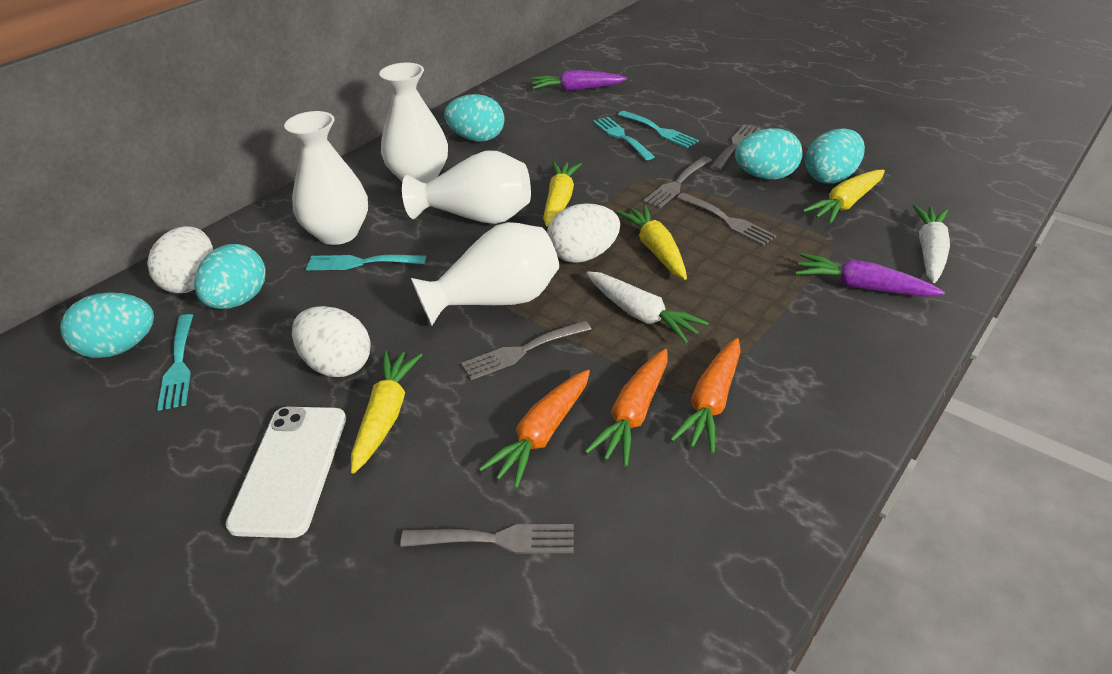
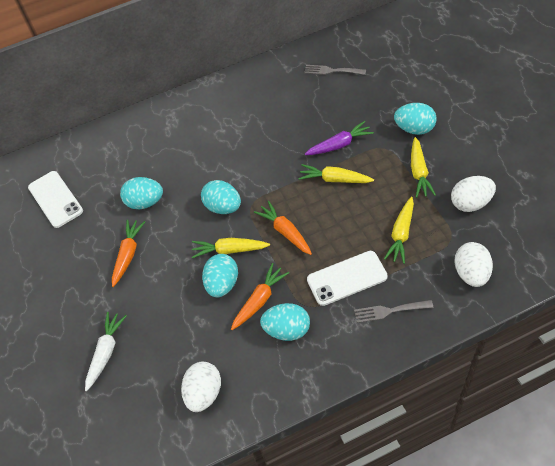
grey fork: 5 -> 2
purple carrot: 2 -> 1
turquoise fork: 4 -> 0
white carrot: 2 -> 1
white phone: 1 -> 2
white vase: 4 -> 0

